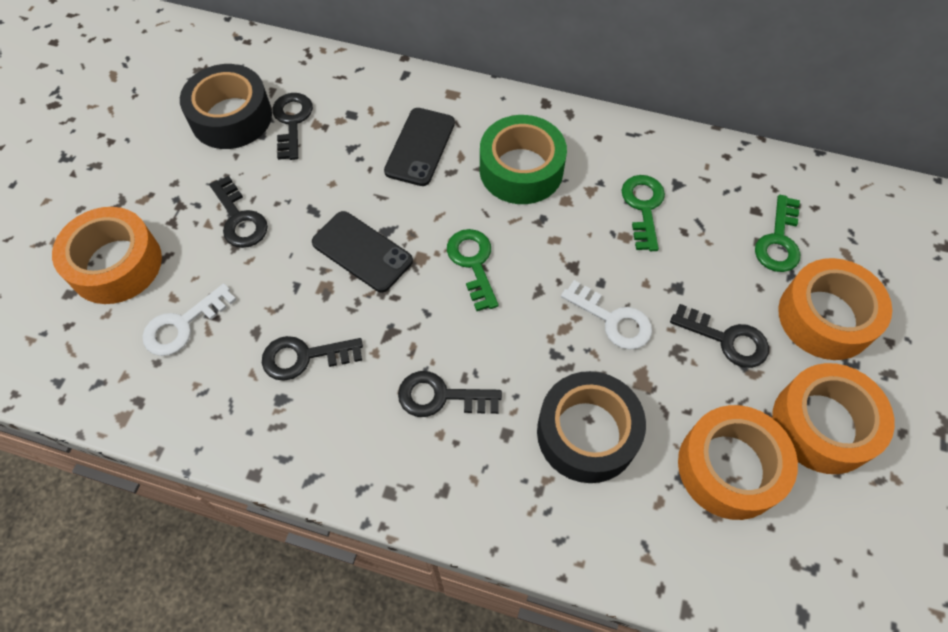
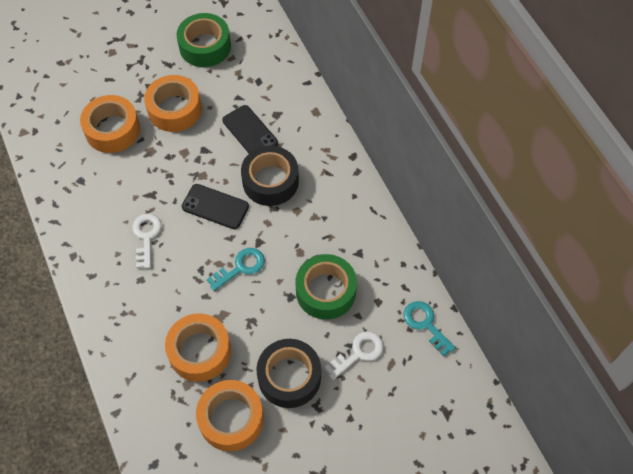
black key: 5 -> 0
green key: 3 -> 0
green tape: 1 -> 2
turquoise key: 0 -> 2

